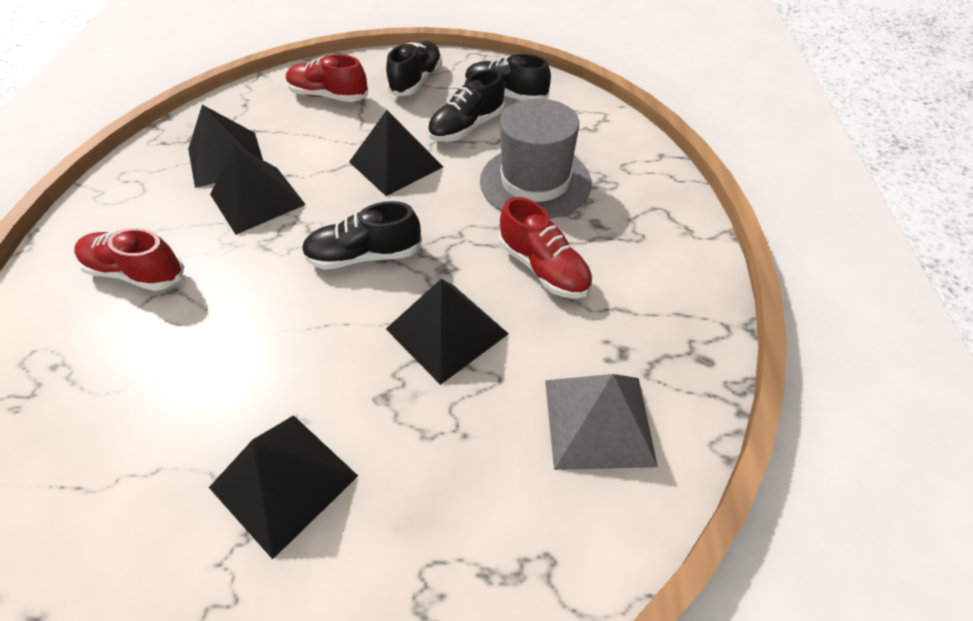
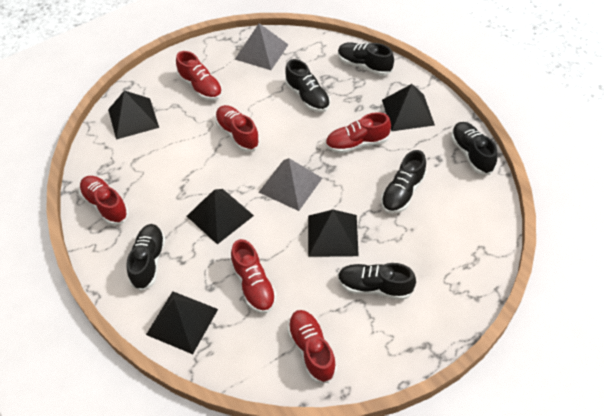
black shoe: 4 -> 6
grey hat: 1 -> 0
grey pyramid: 1 -> 2
red shoe: 3 -> 6

